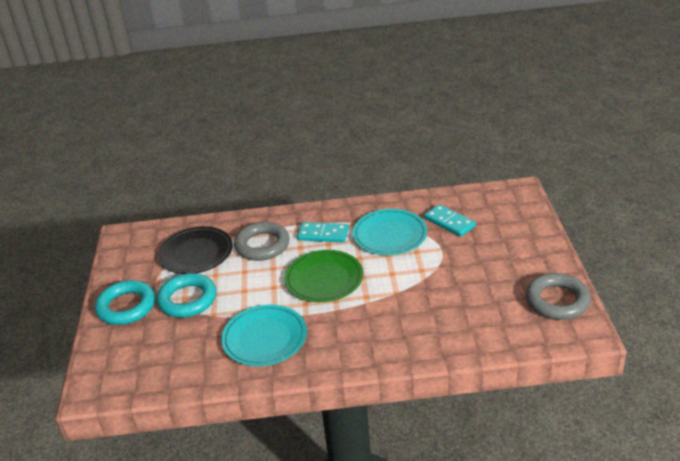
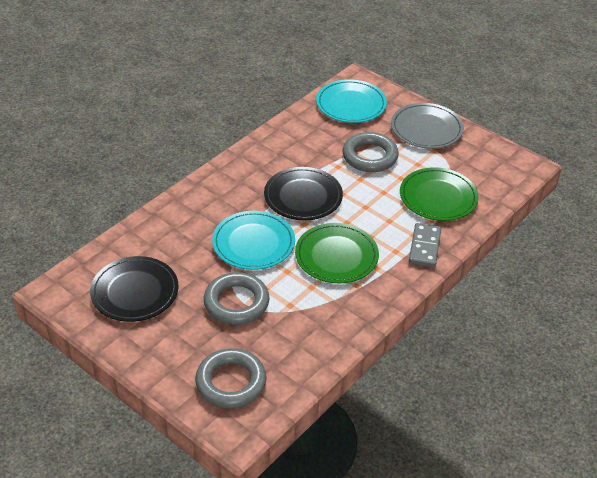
black plate: 1 -> 2
green plate: 1 -> 2
grey domino: 0 -> 1
grey plate: 0 -> 1
grey ring: 2 -> 3
turquoise domino: 2 -> 0
turquoise ring: 2 -> 0

